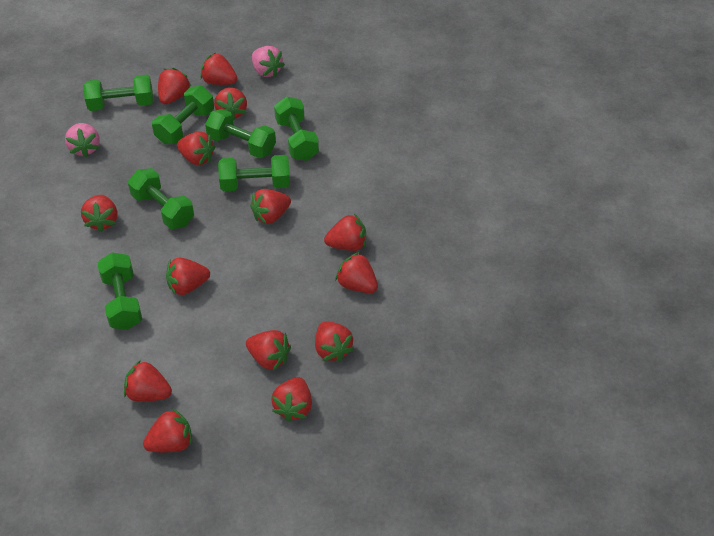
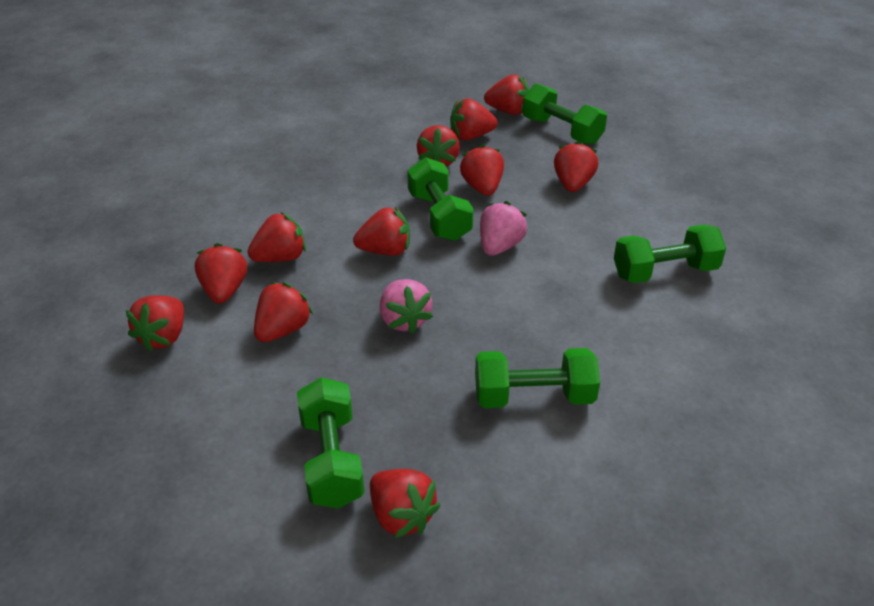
green dumbbell: 7 -> 5
red strawberry: 14 -> 11

